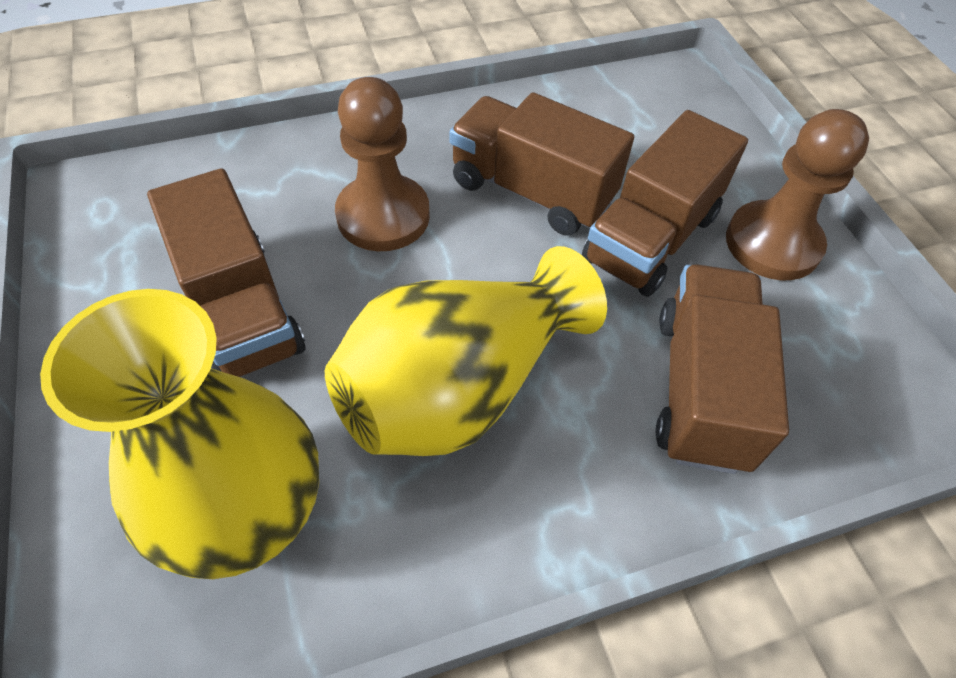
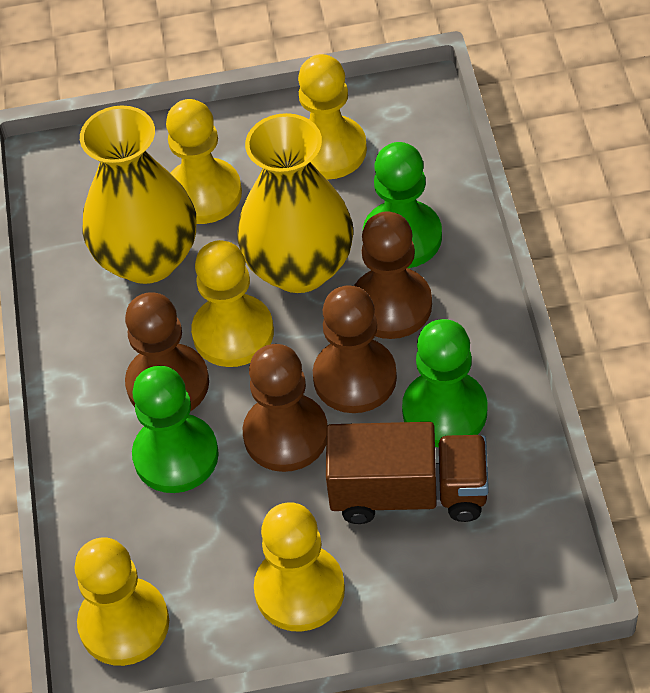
brown pawn: 2 -> 4
brown truck: 4 -> 1
green pawn: 0 -> 3
yellow pawn: 0 -> 5

